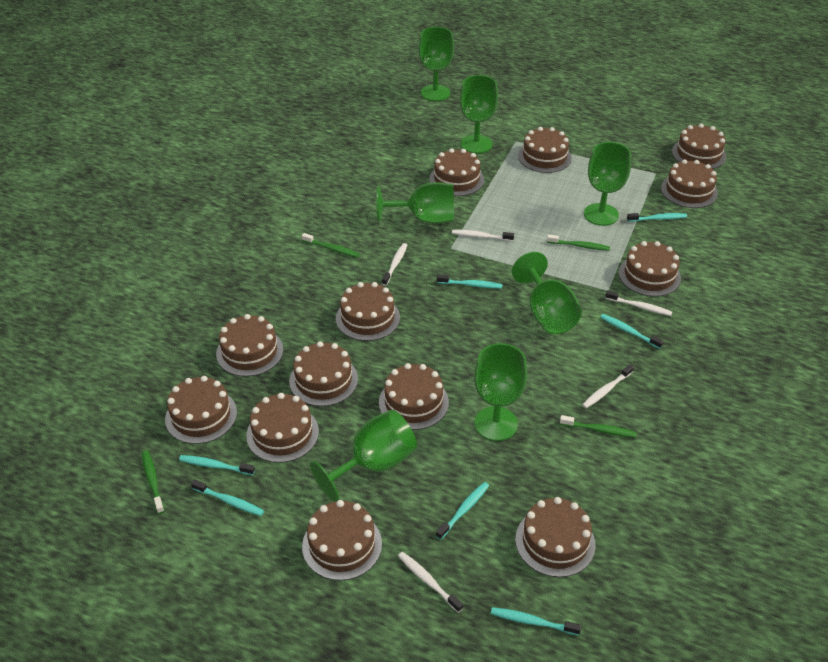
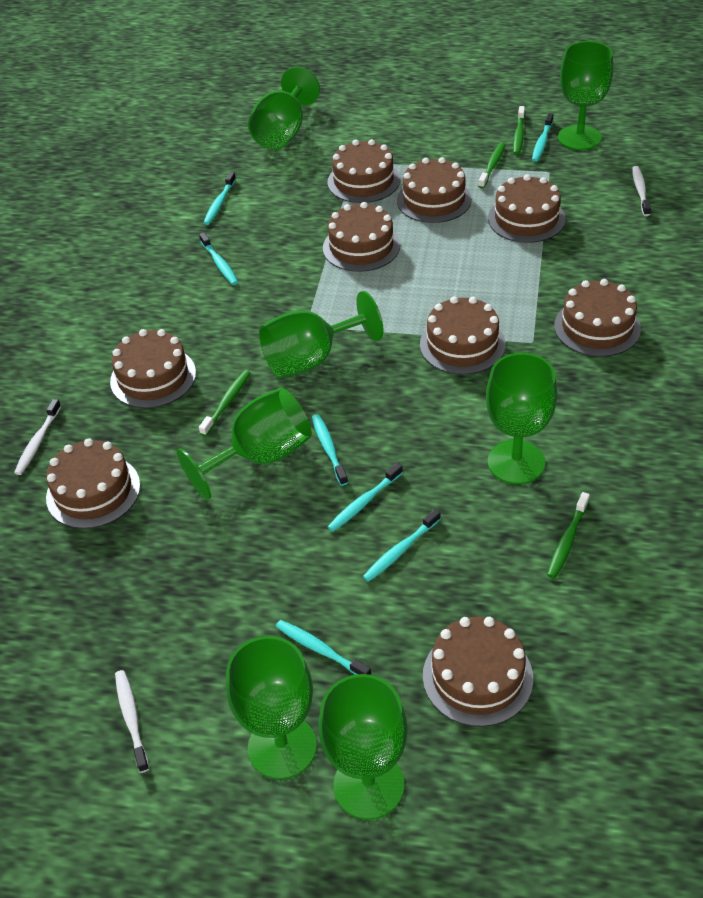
brown cake: 13 -> 9
white toothbrush: 5 -> 3

